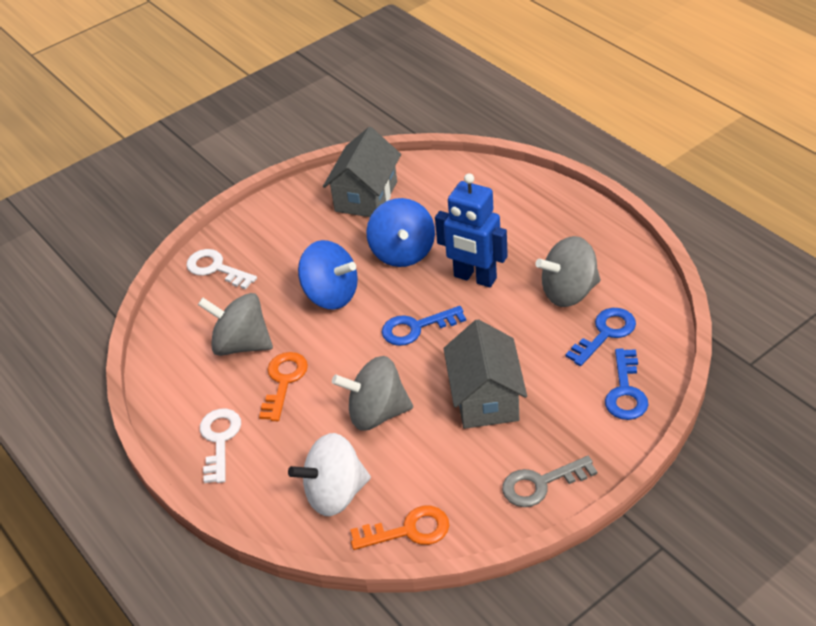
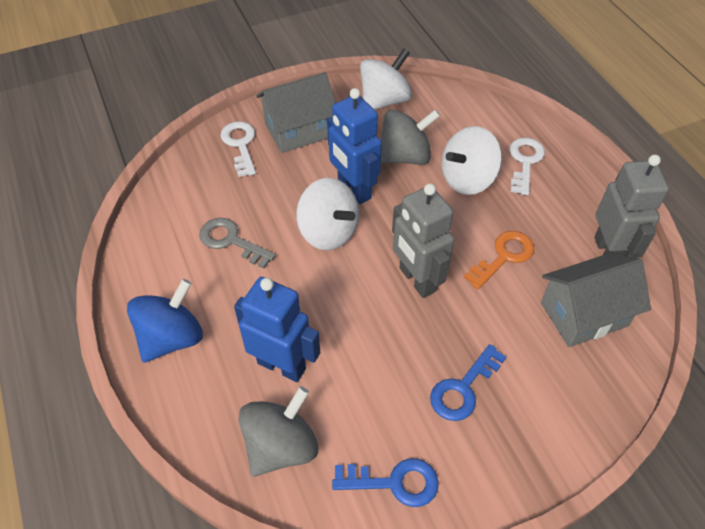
blue key: 3 -> 2
blue robot: 1 -> 2
blue spinning top: 2 -> 1
grey robot: 0 -> 2
grey spinning top: 3 -> 2
orange key: 2 -> 1
white spinning top: 1 -> 3

